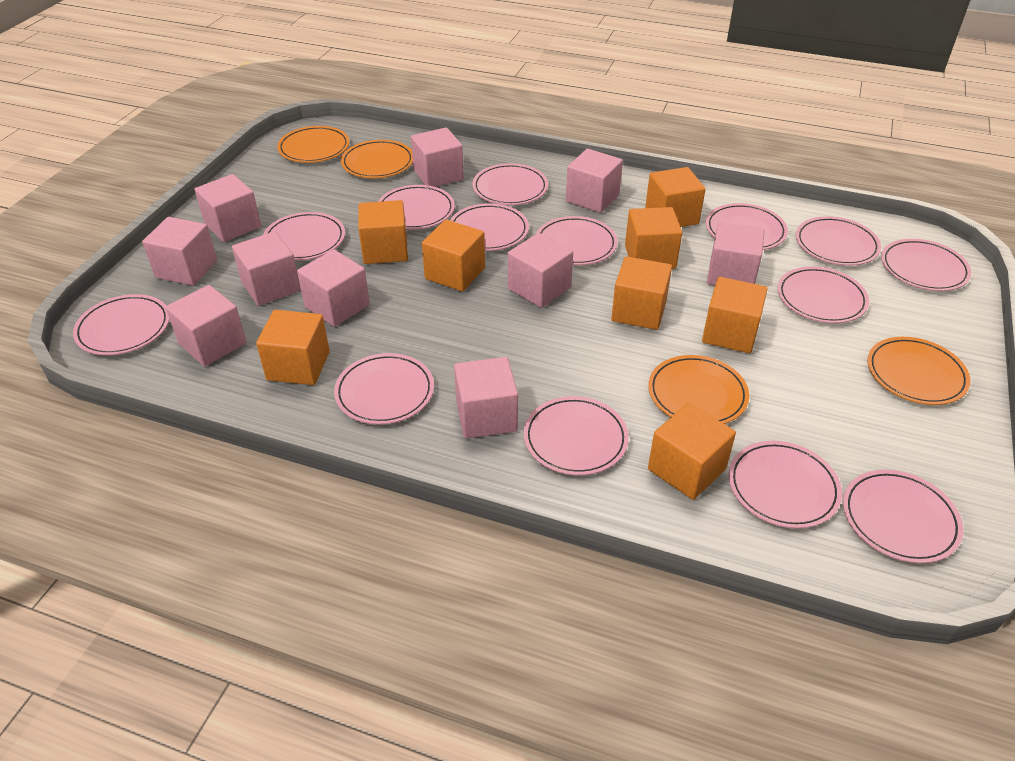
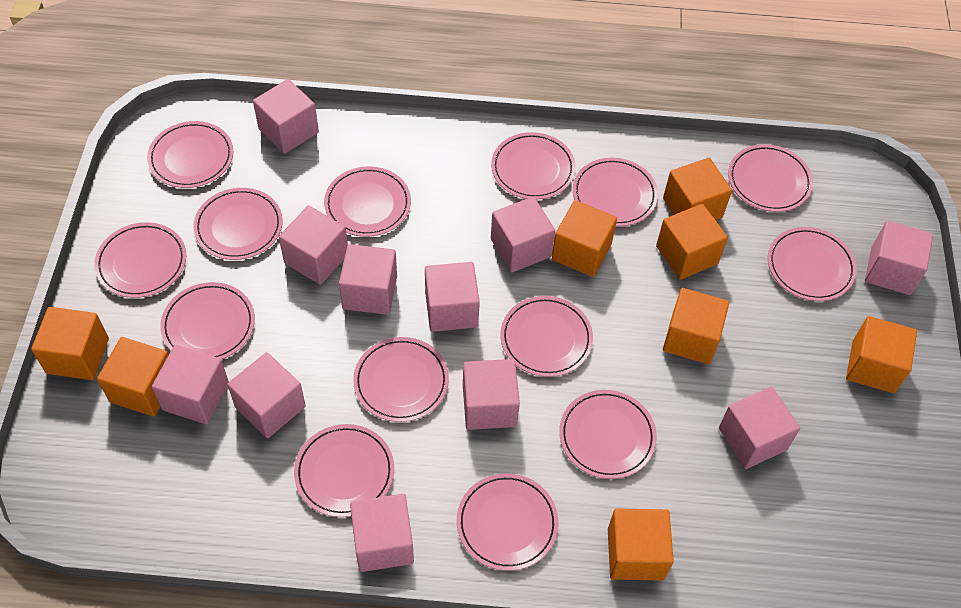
orange plate: 4 -> 0
pink cube: 10 -> 11

